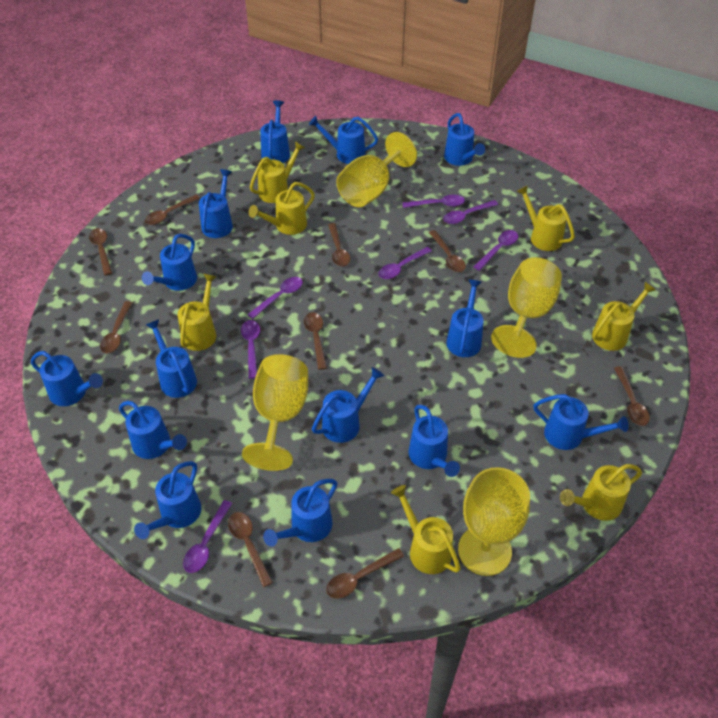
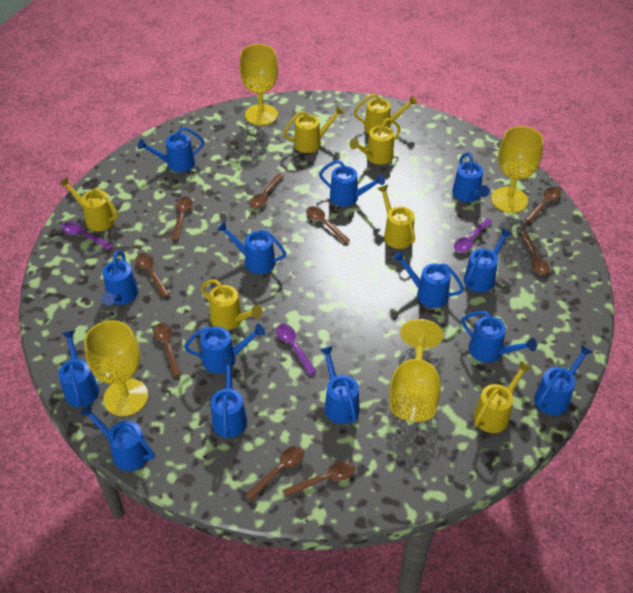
purple spoon: 7 -> 3

